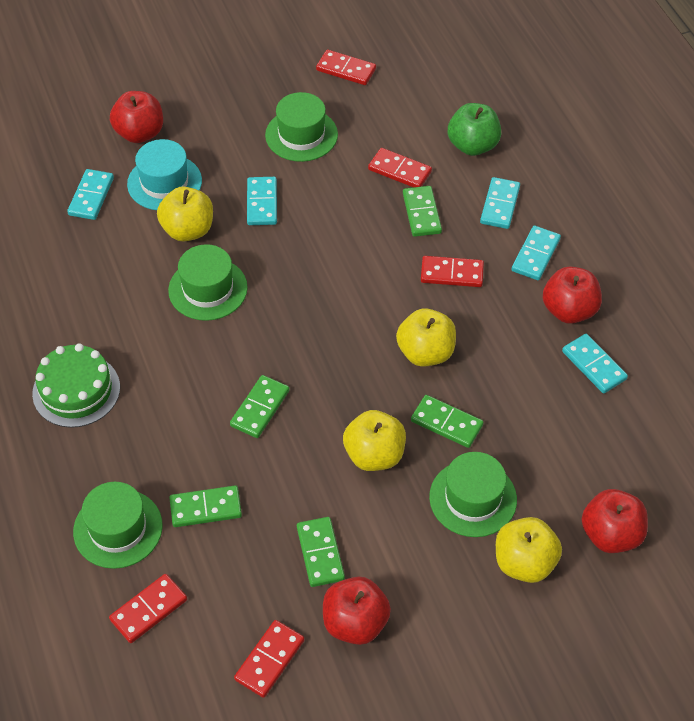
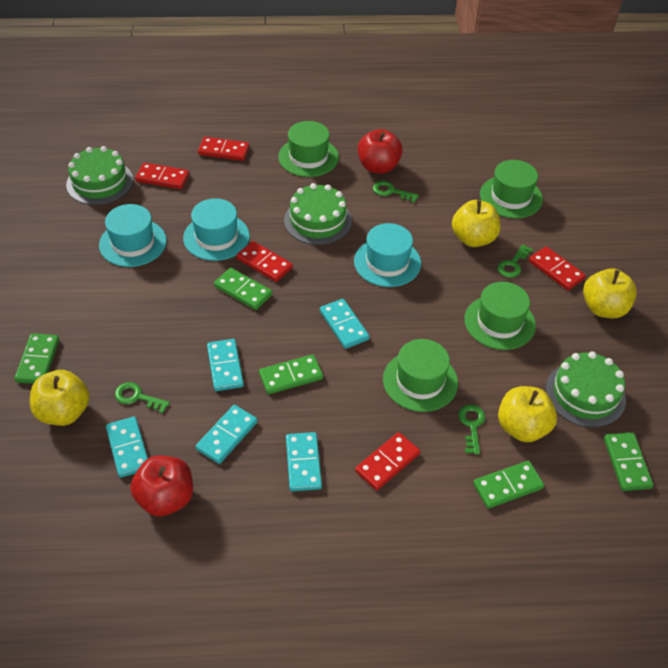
green apple: 1 -> 0
green cake: 1 -> 3
green key: 0 -> 4
red apple: 4 -> 2
turquoise hat: 1 -> 3

